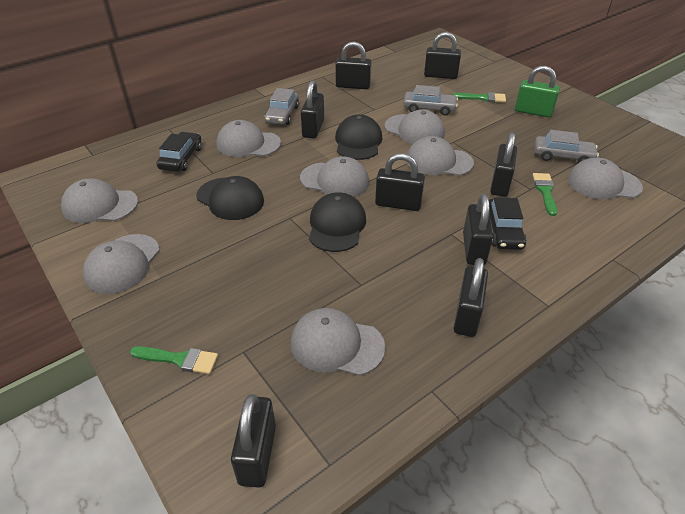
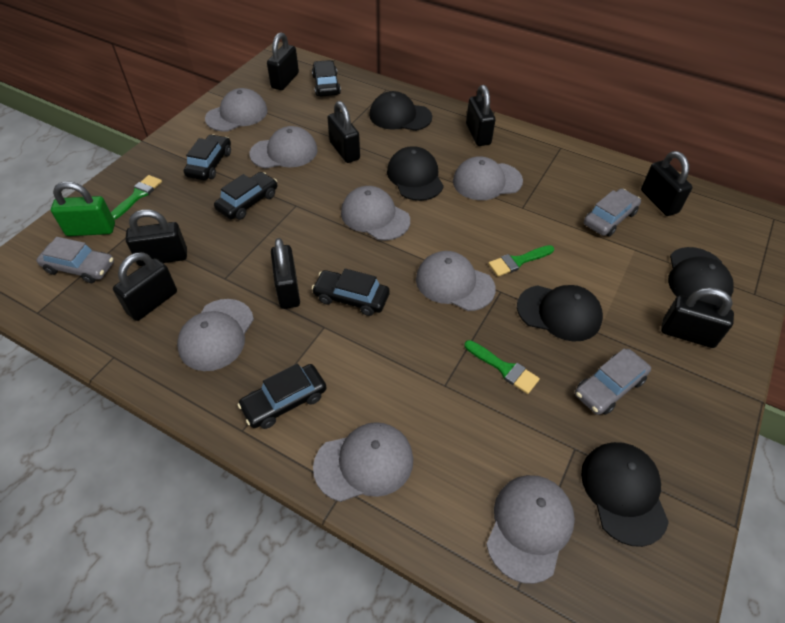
black cap: 3 -> 5
black car: 2 -> 5

